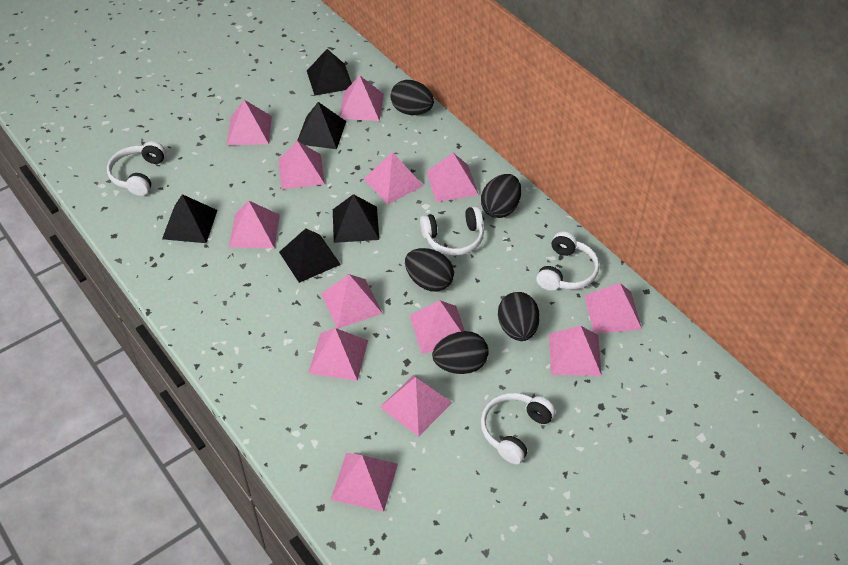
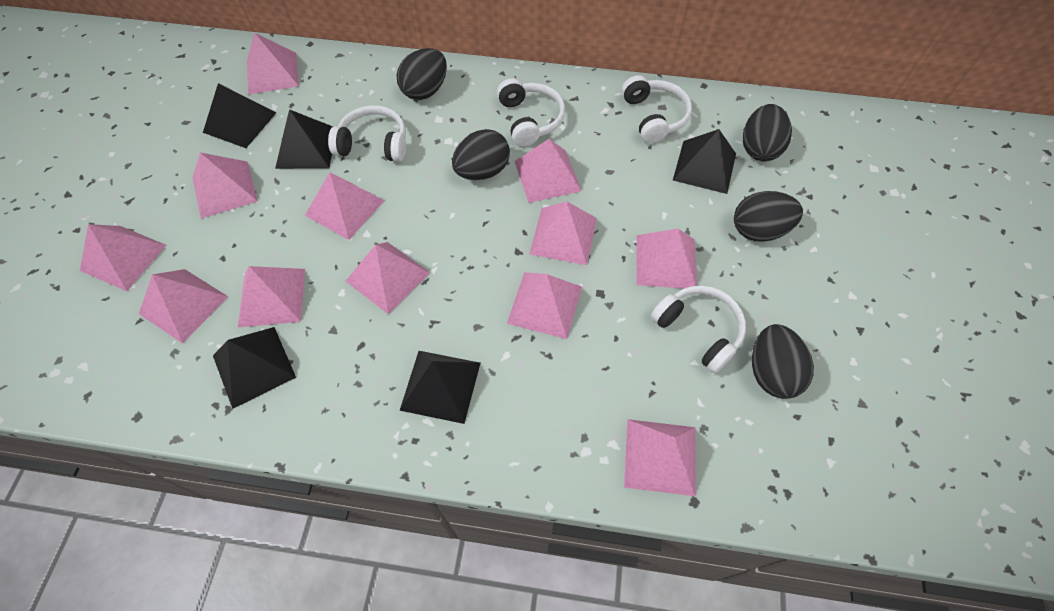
pink pyramid: 13 -> 12

